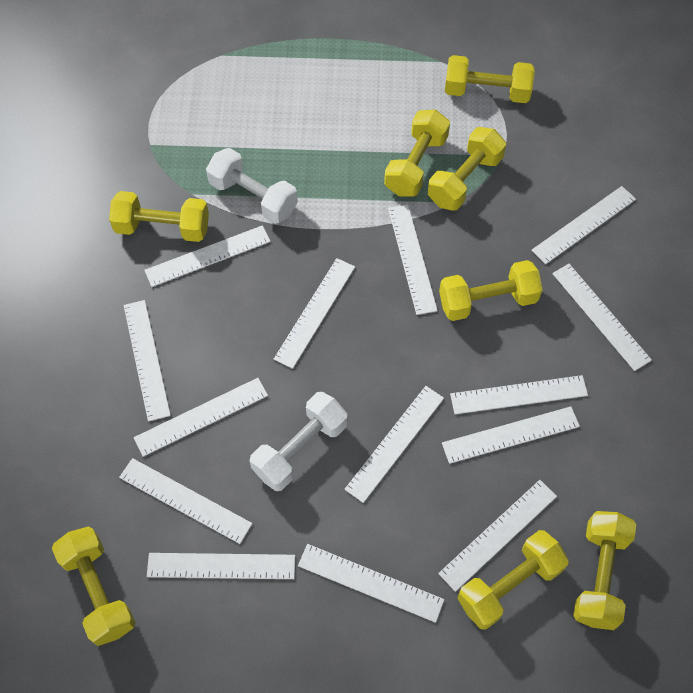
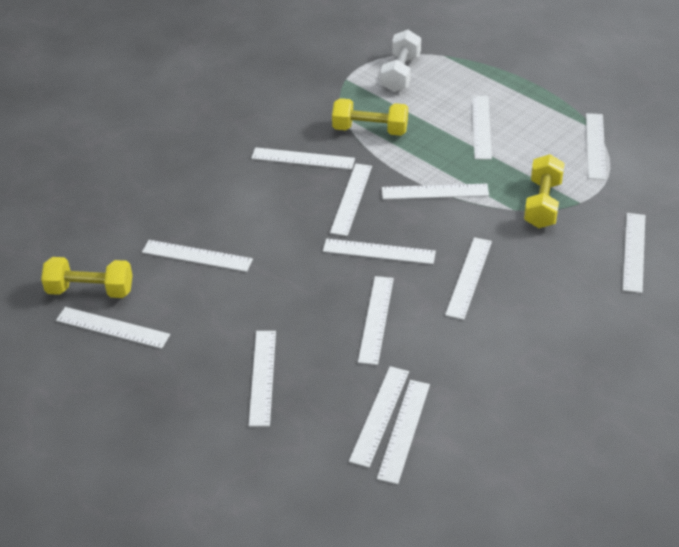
white dumbbell: 2 -> 1
yellow dumbbell: 8 -> 3

